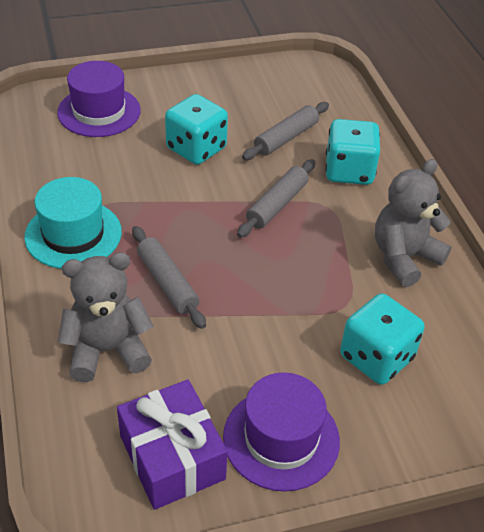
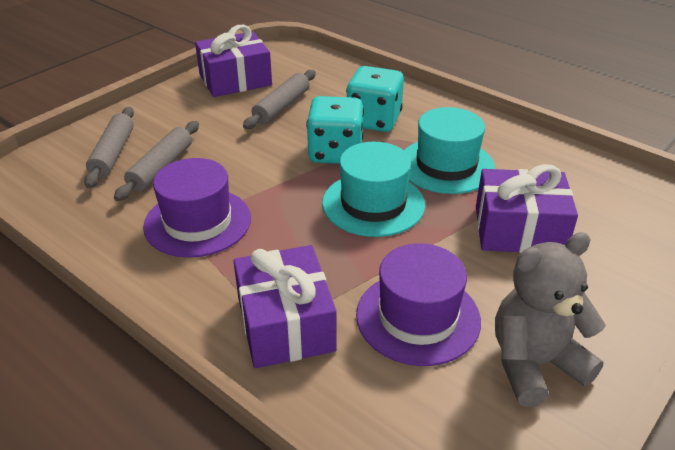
grey teddy bear: 2 -> 1
purple gift: 1 -> 3
turquoise dice: 3 -> 2
turquoise hat: 1 -> 2

